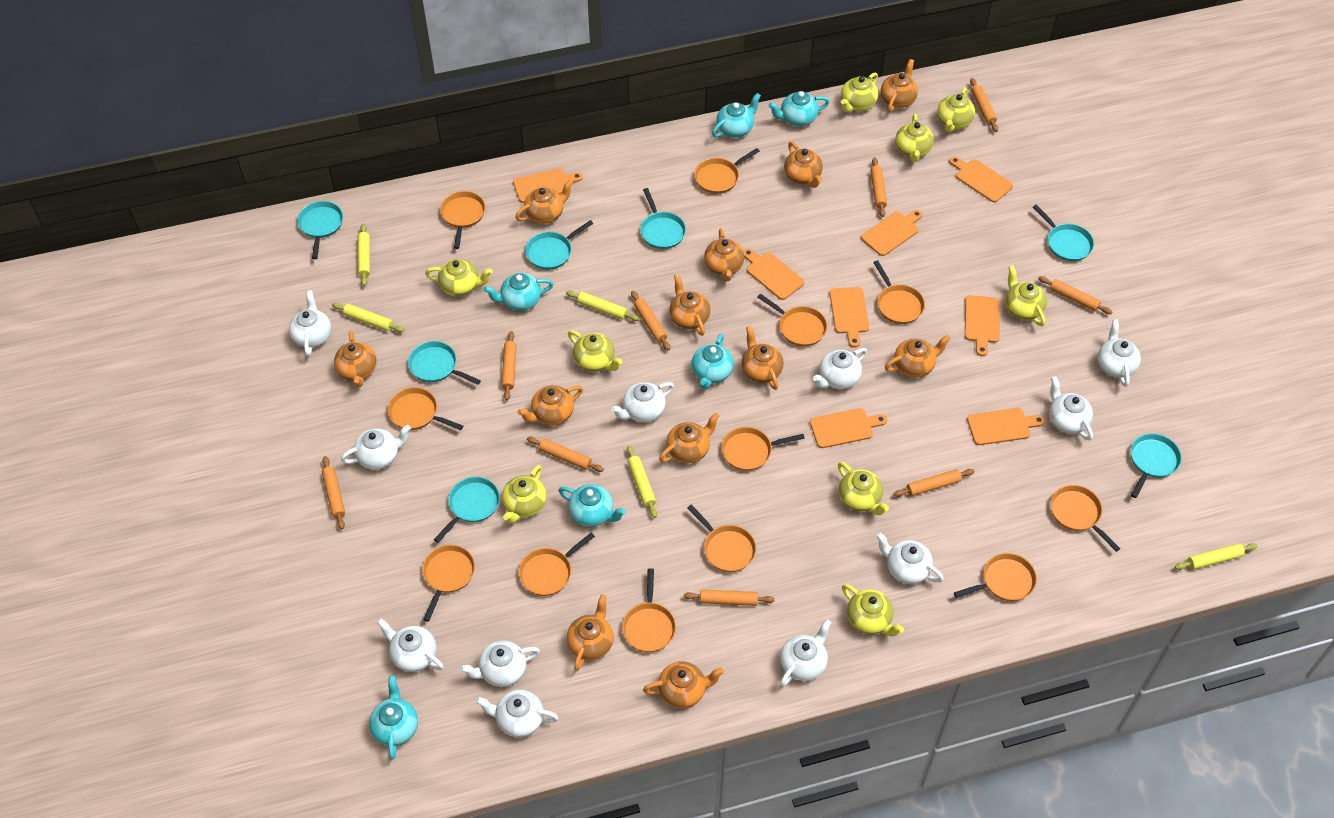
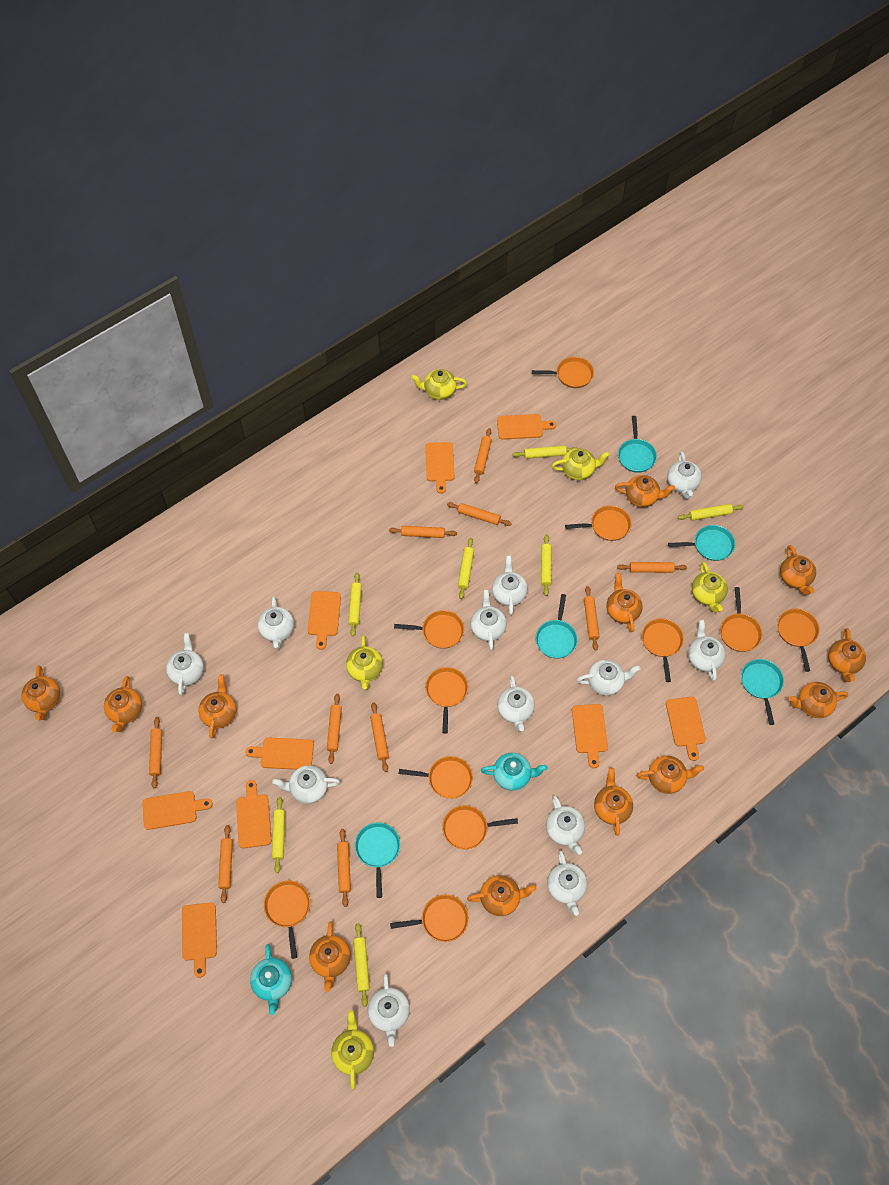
orange cutting board: 8 -> 9
orange pan: 12 -> 11
orange rolling pin: 9 -> 10
turquoise pan: 7 -> 5
turquoise teapot: 6 -> 2
white teapot: 11 -> 12
yellow rolling pin: 5 -> 7
yellow teapot: 9 -> 5

